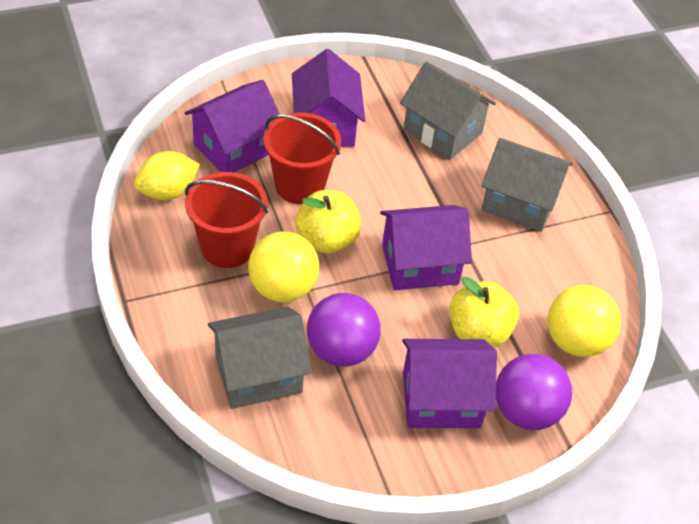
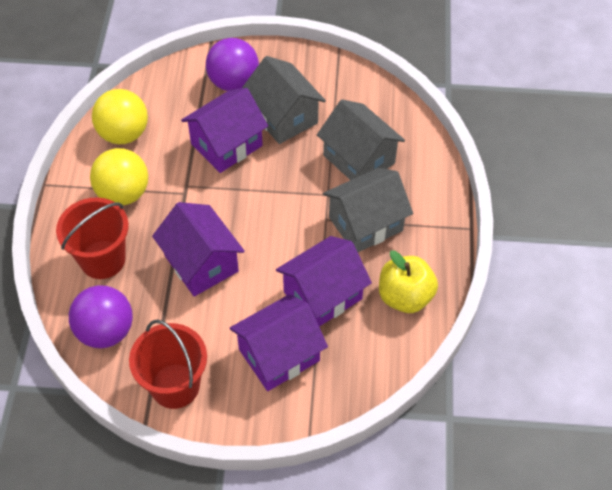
yellow apple: 2 -> 1
yellow lemon: 1 -> 0

